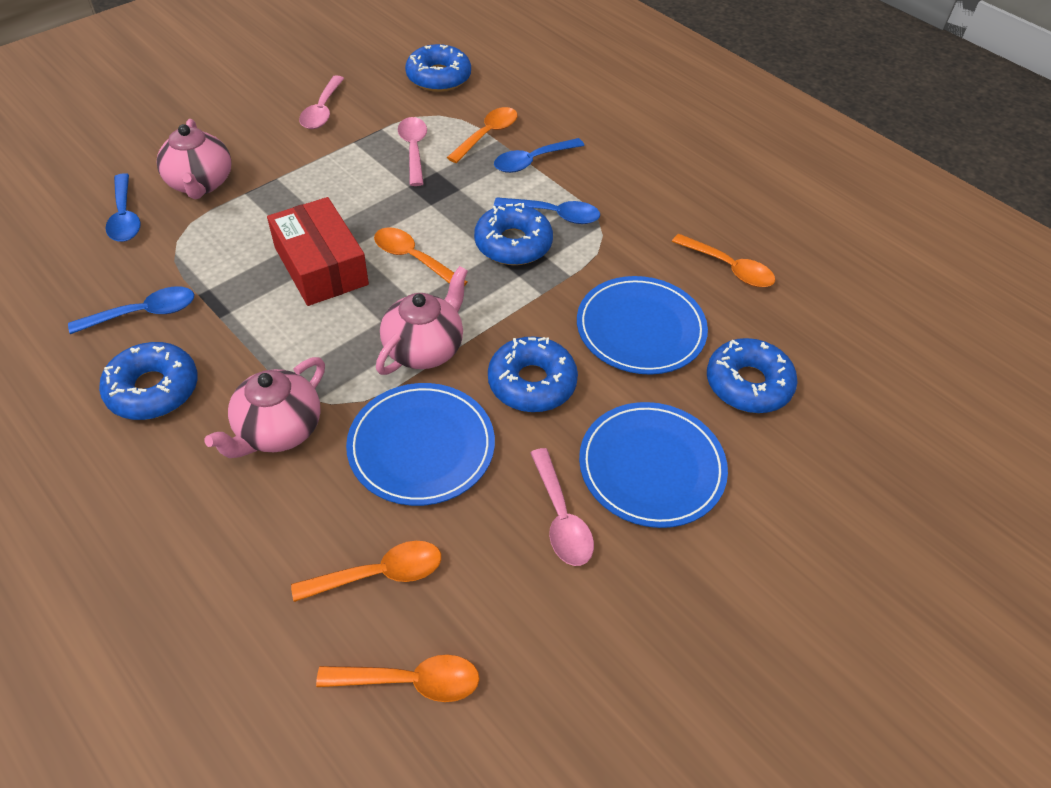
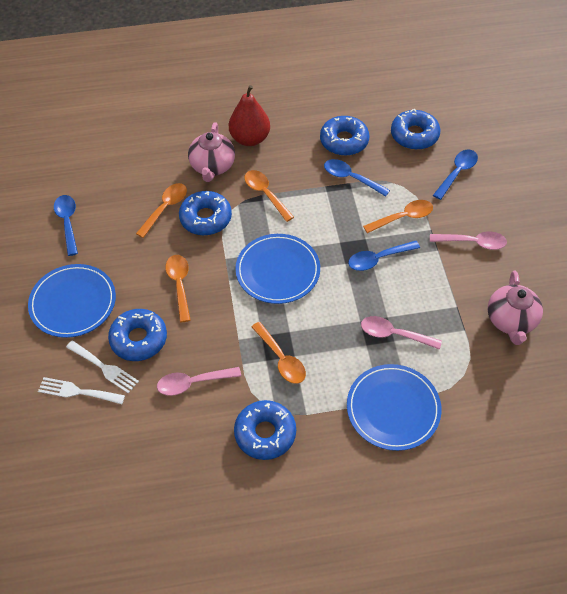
pink teapot: 3 -> 2
red box: 1 -> 0
red pear: 0 -> 1
white fork: 0 -> 2

